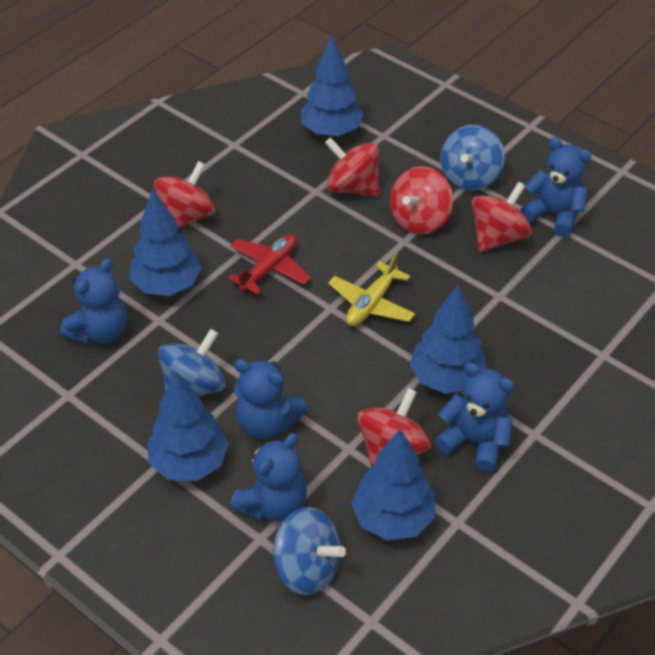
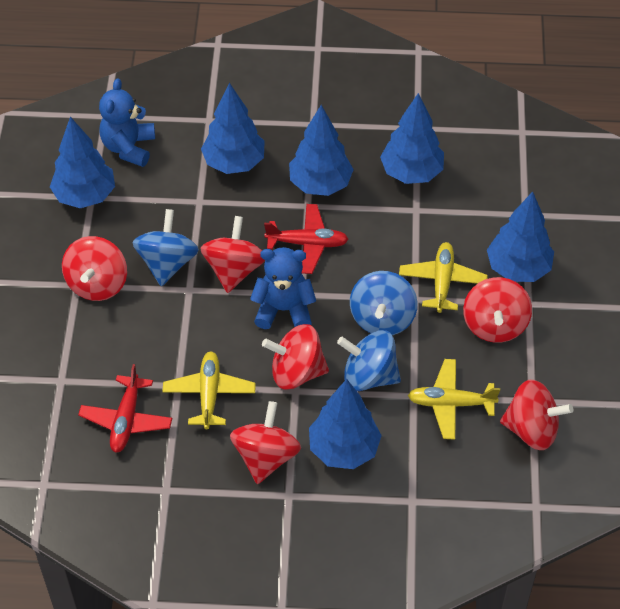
blue teddy bear: 5 -> 2
blue tree: 5 -> 6
red plane: 1 -> 2
red spinning top: 5 -> 6
yellow plane: 1 -> 3

